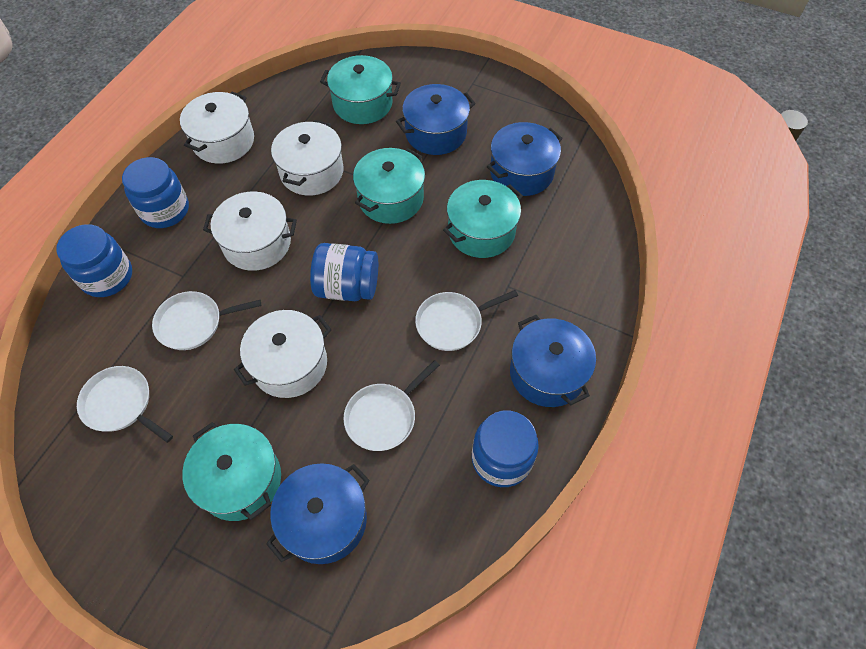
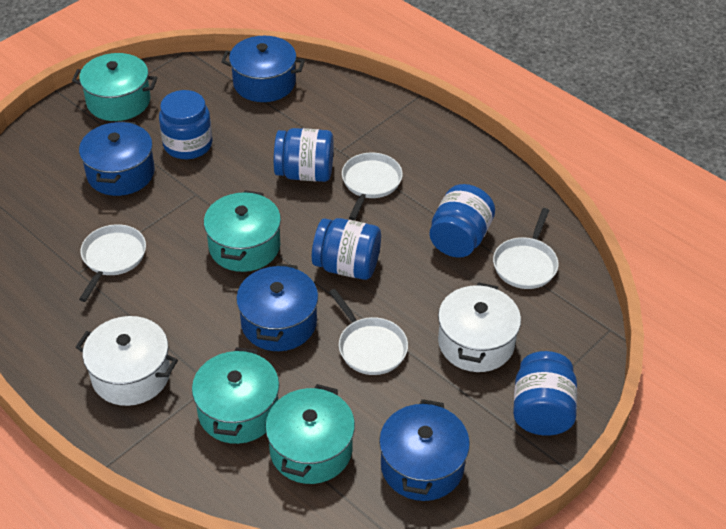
blue jar: 4 -> 5
white pot: 4 -> 2

